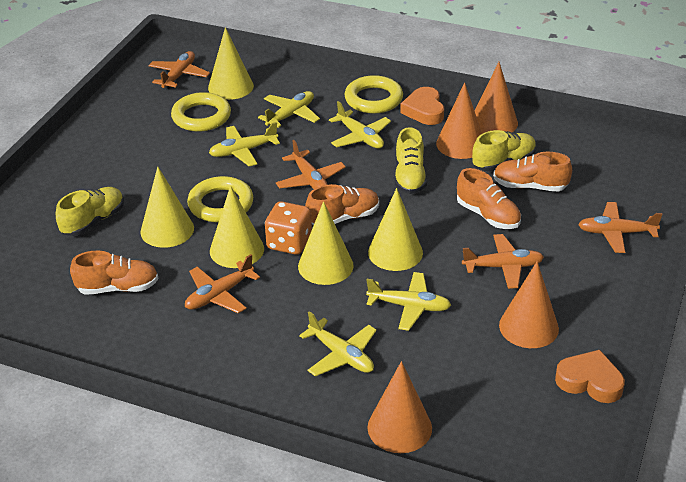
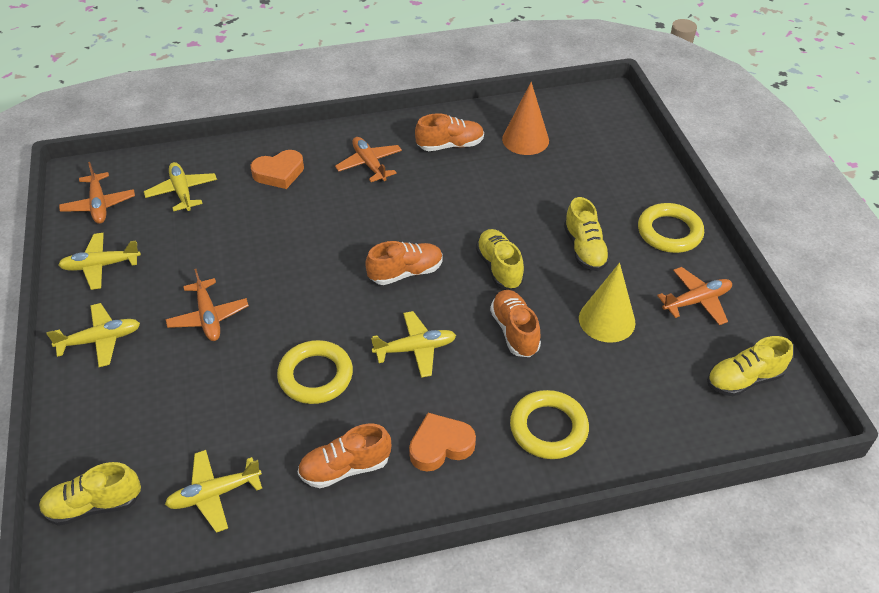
orange cone: 4 -> 1
orange dice: 1 -> 0
orange plane: 5 -> 4
yellow cone: 5 -> 1
yellow shoe: 3 -> 4

